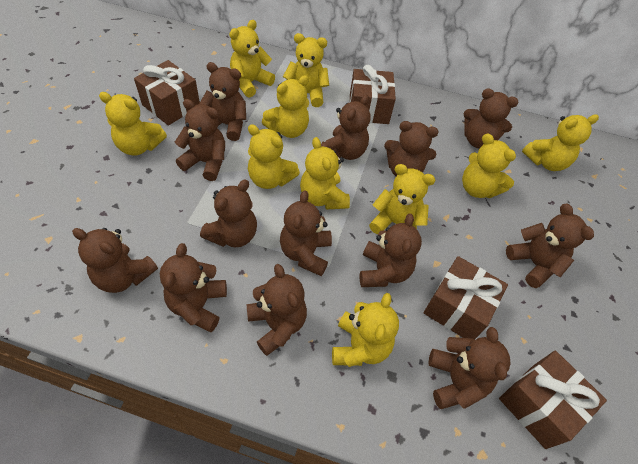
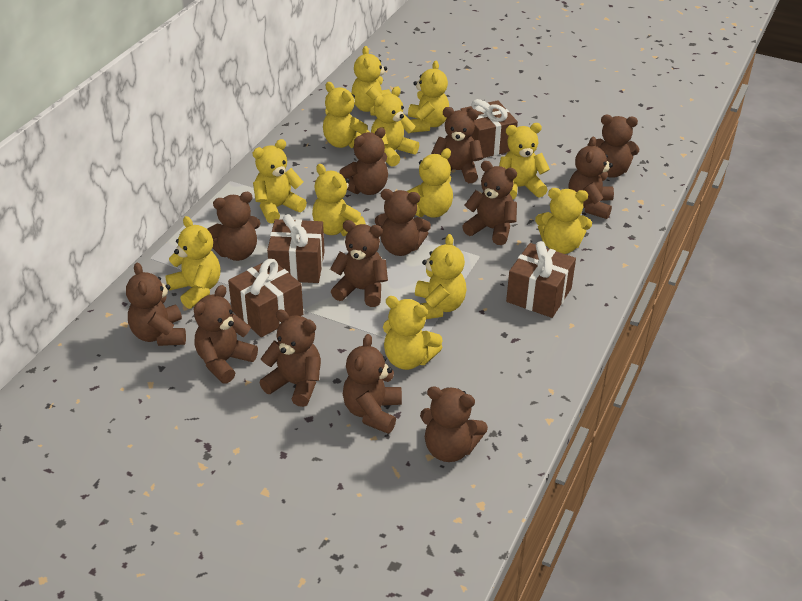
yellow teddy bear: 10 -> 12

